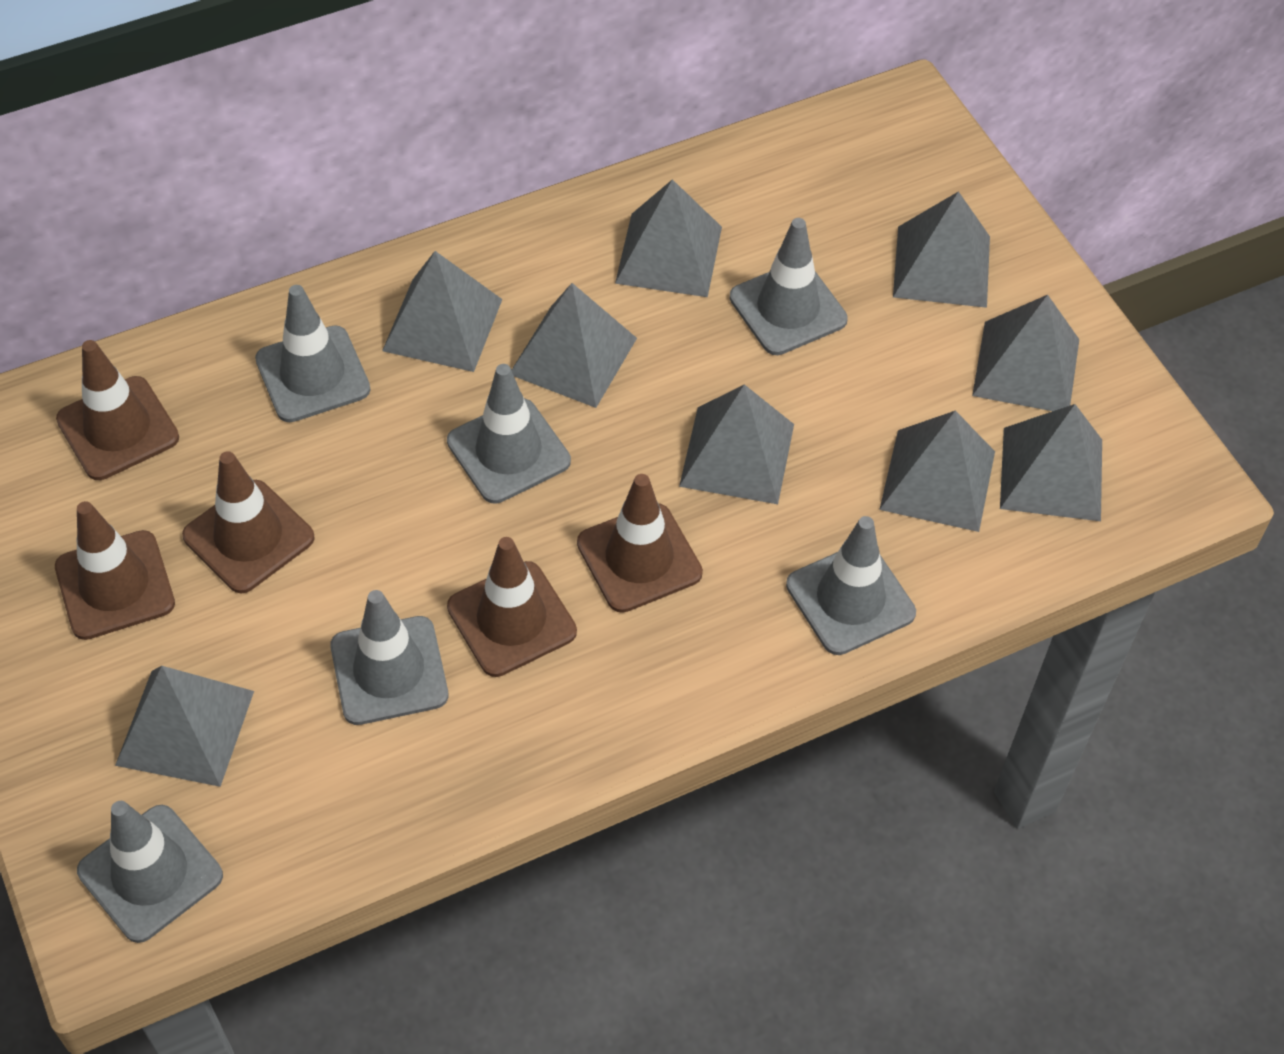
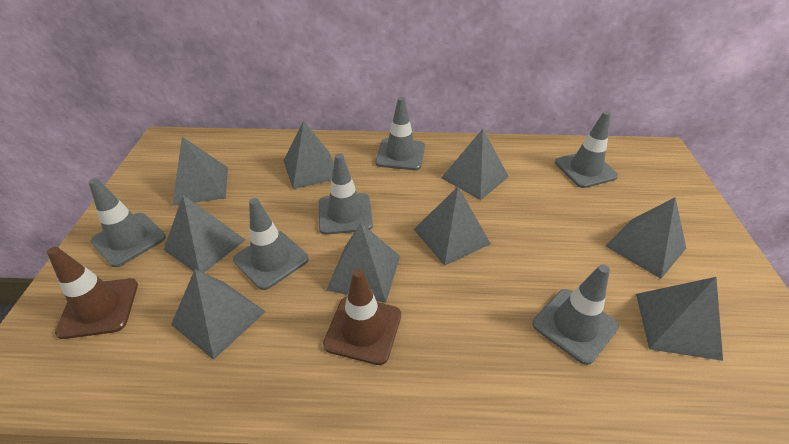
brown traffic cone: 5 -> 2

